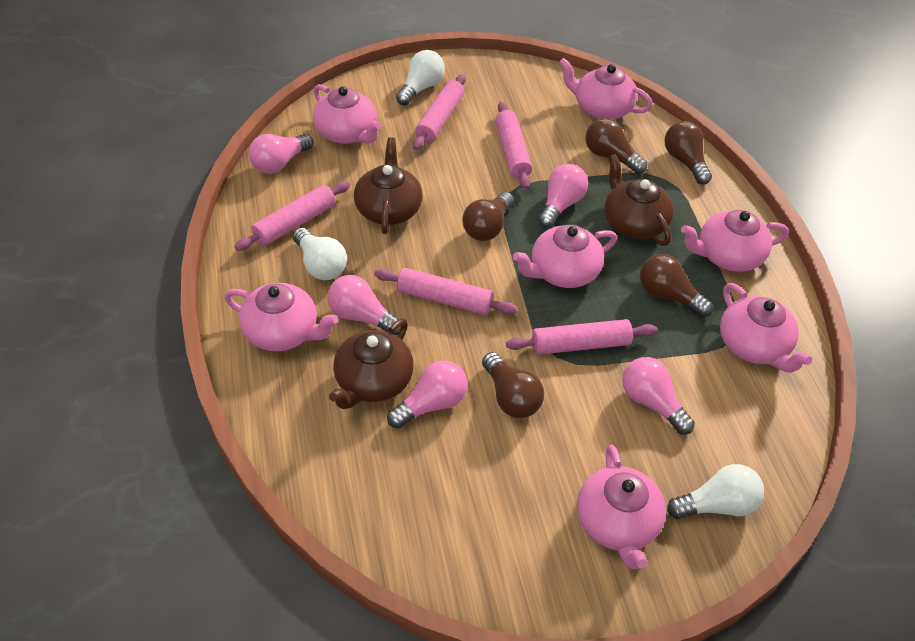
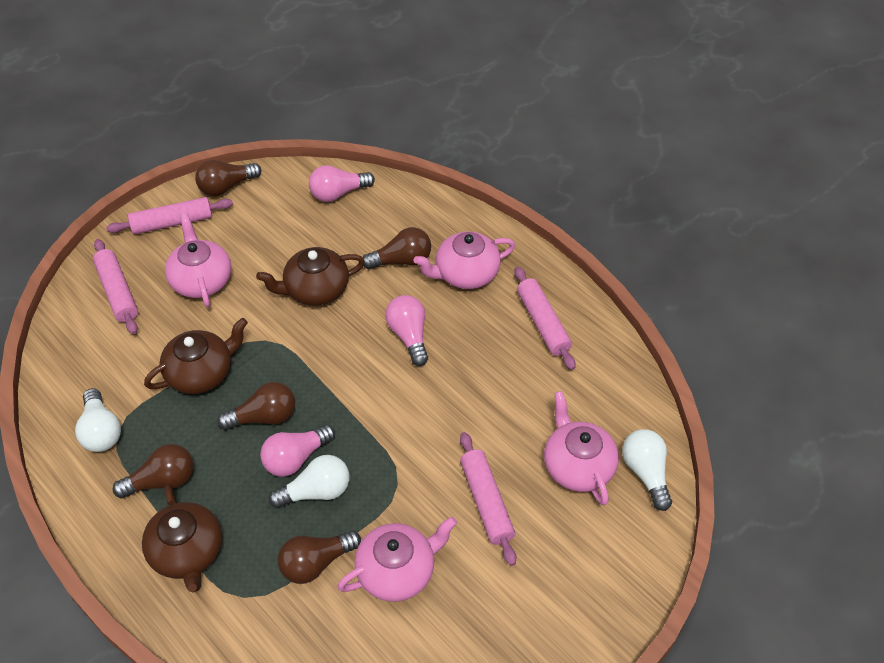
pink light bulb: 5 -> 3
pink rolling pin: 5 -> 4
pink teapot: 7 -> 4

